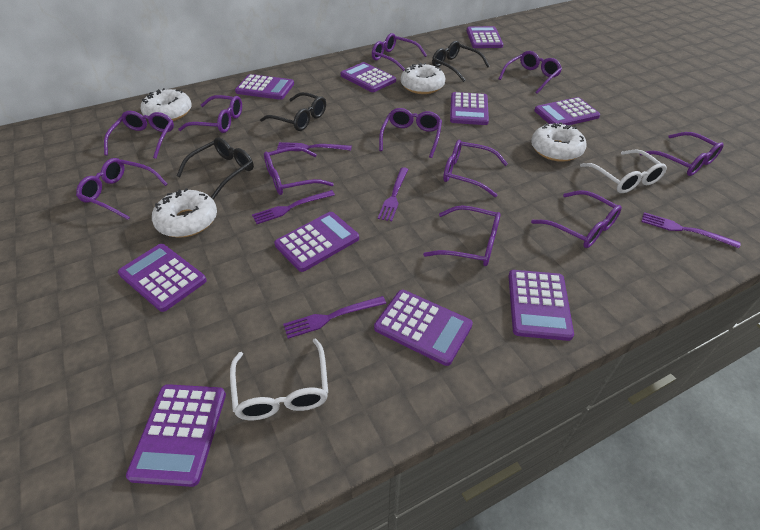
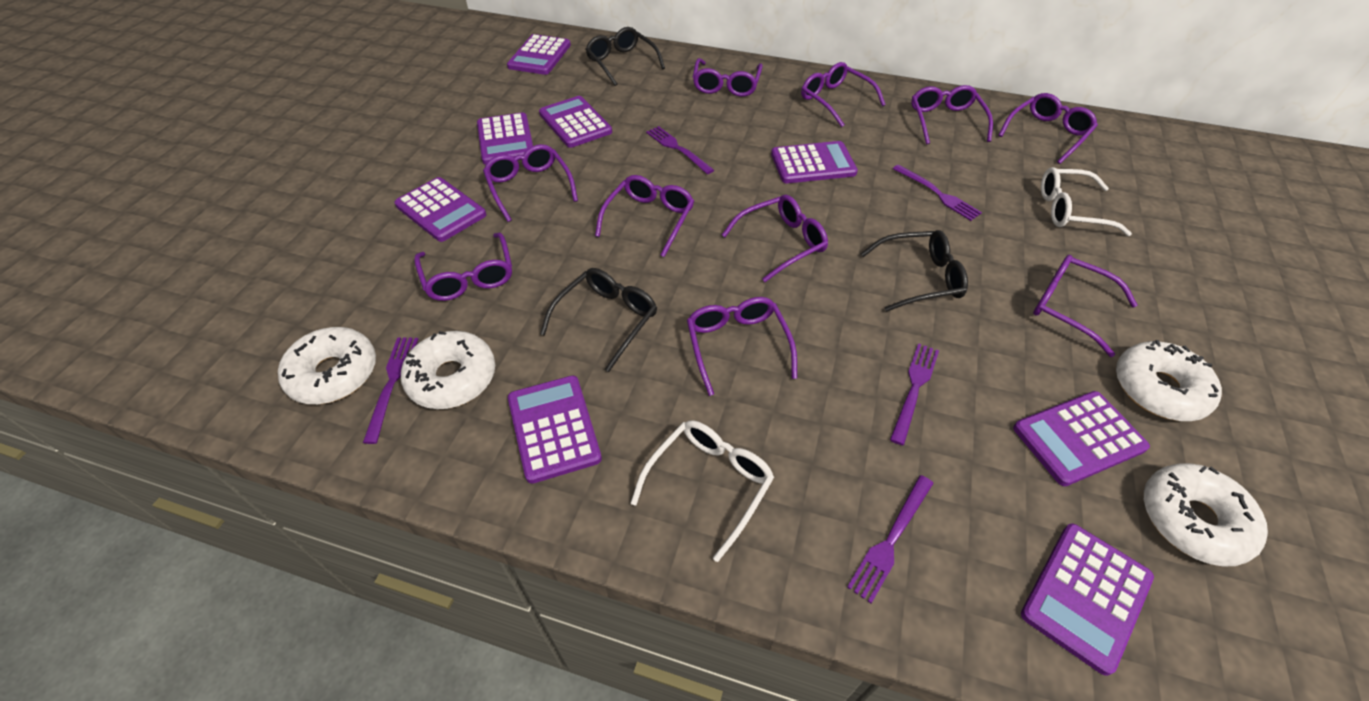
purple calculator: 10 -> 8
purple glasses: 11 -> 10

